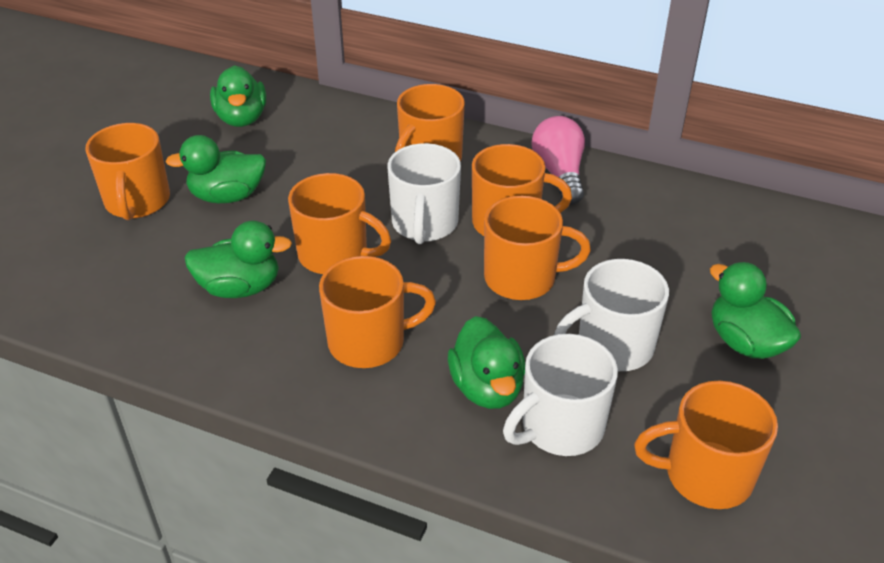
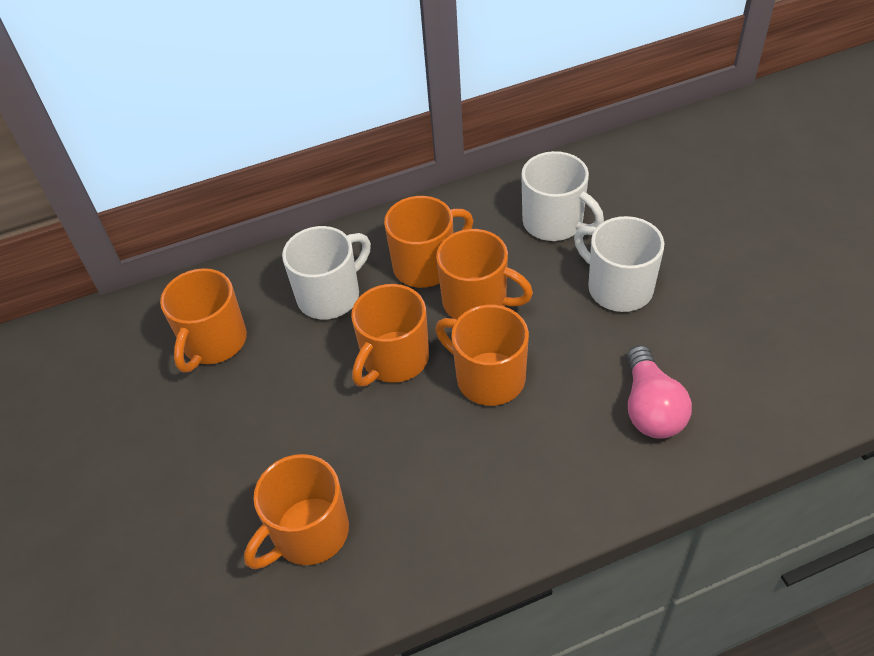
green duck: 5 -> 0
orange mug: 7 -> 6

